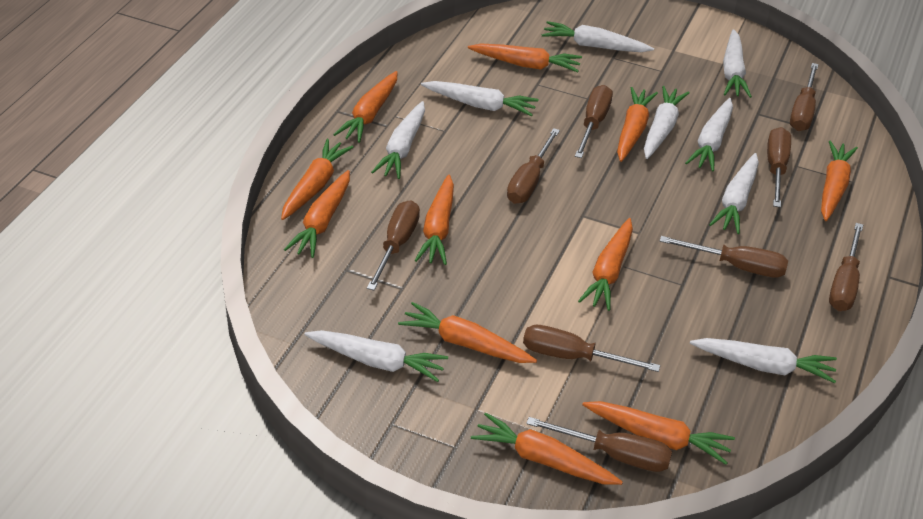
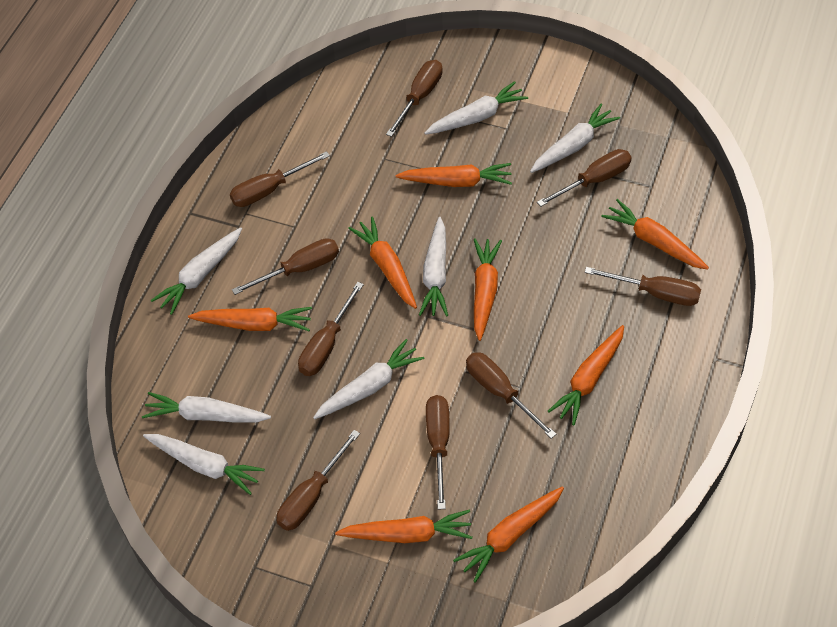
orange carrot: 11 -> 8
white carrot: 9 -> 7

